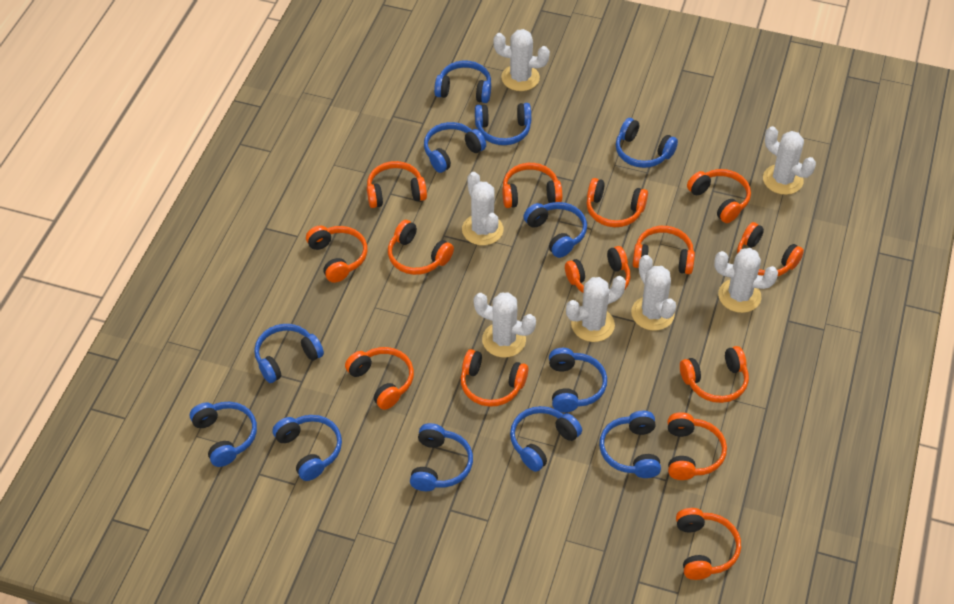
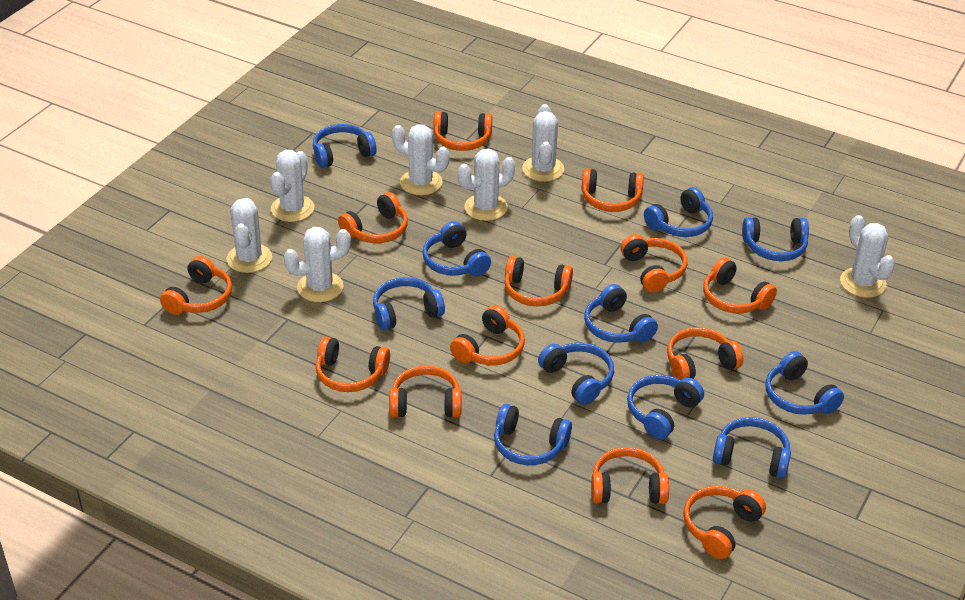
blue headphones: 12 -> 11
orange headphones: 14 -> 13

